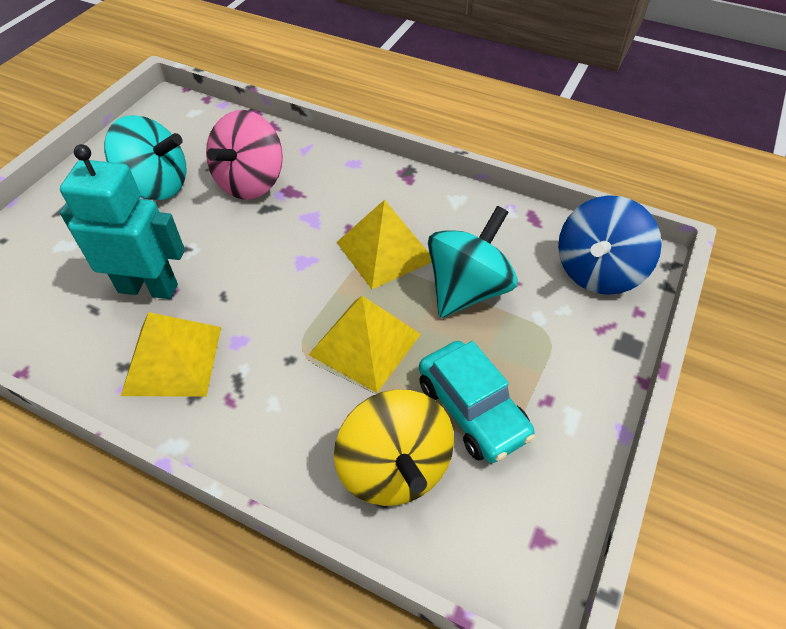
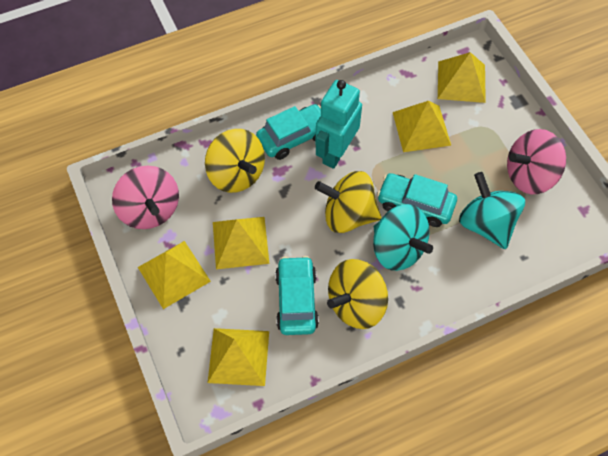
blue spinning top: 1 -> 0
pink spinning top: 1 -> 2
turquoise car: 1 -> 3
yellow pyramid: 3 -> 5
yellow spinning top: 1 -> 3

